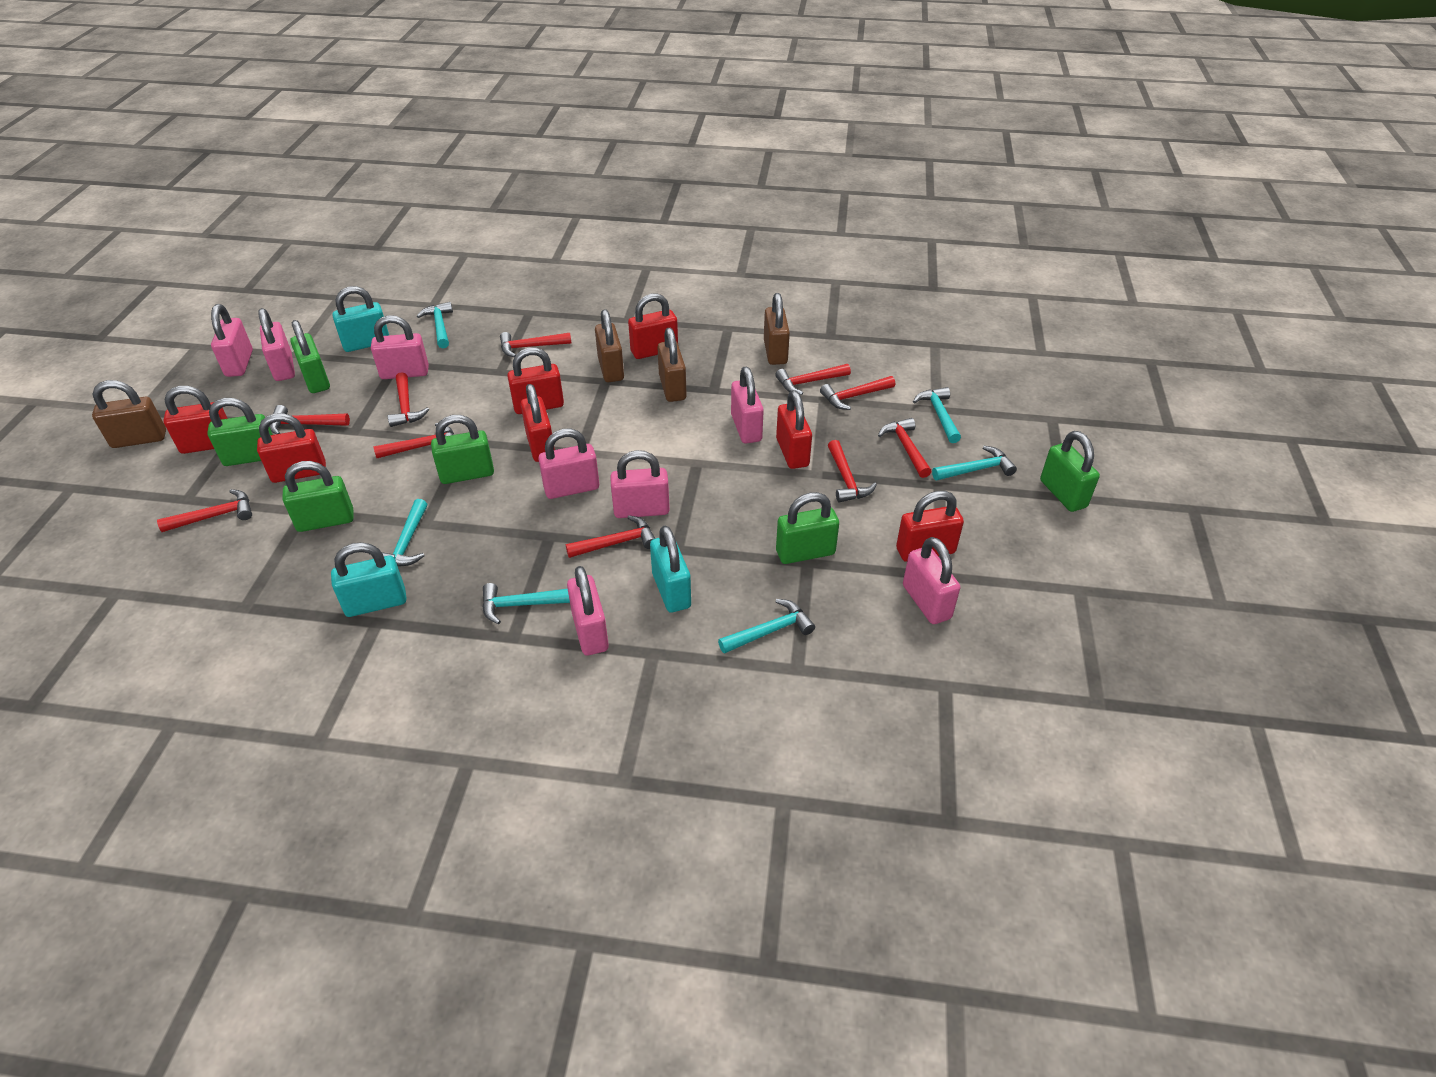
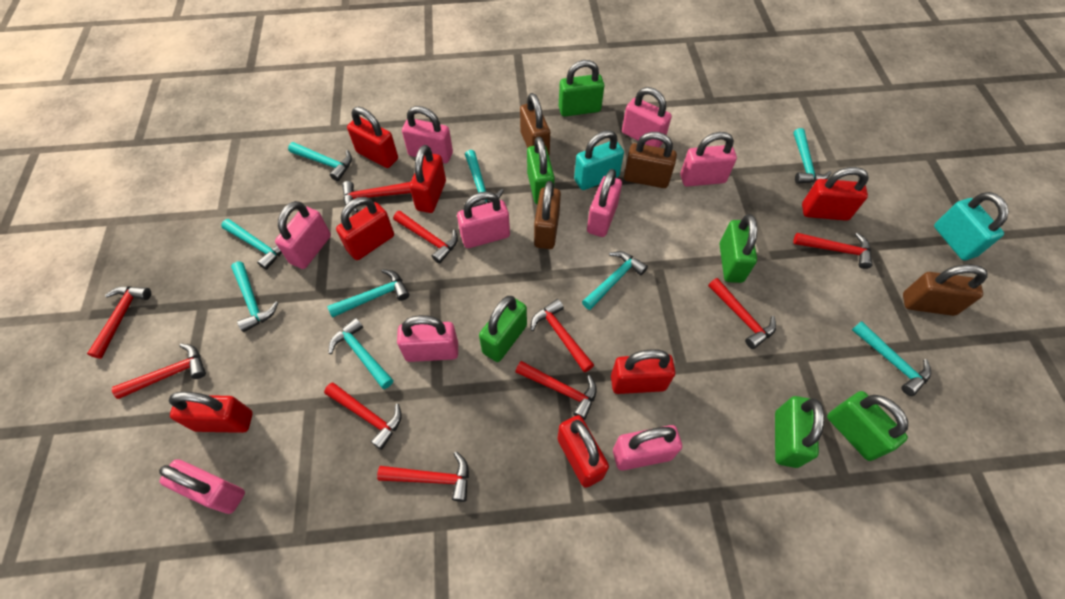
pink padlock: 8 -> 9
turquoise hammer: 6 -> 9
turquoise padlock: 3 -> 2

